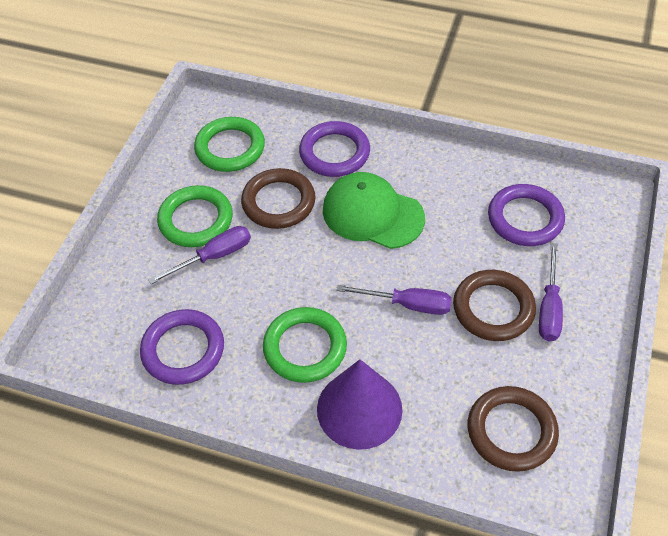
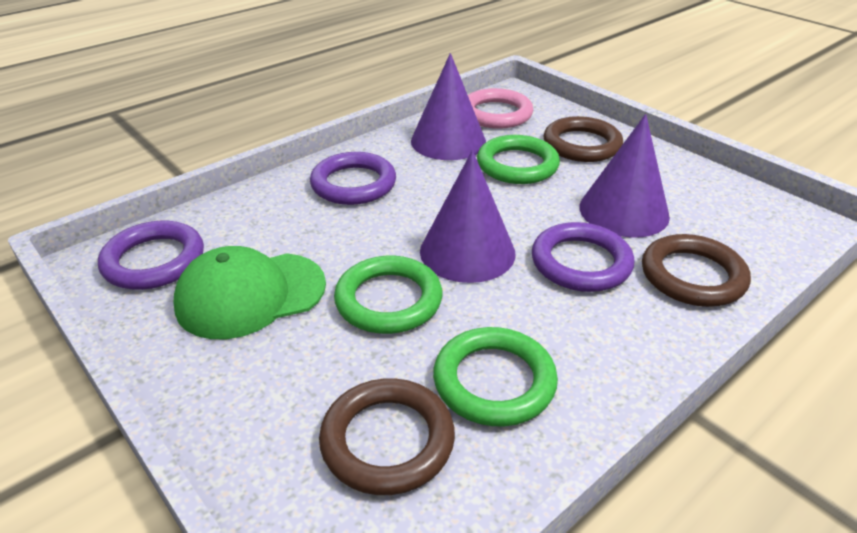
pink ring: 0 -> 1
purple cone: 1 -> 3
purple screwdriver: 3 -> 0

